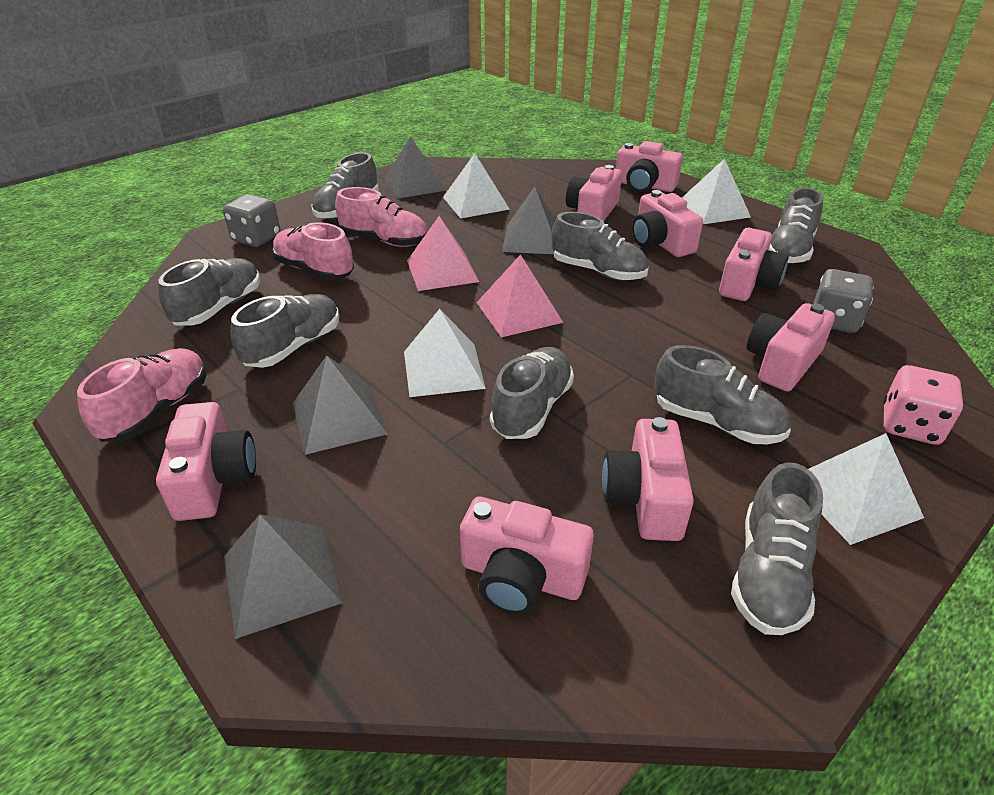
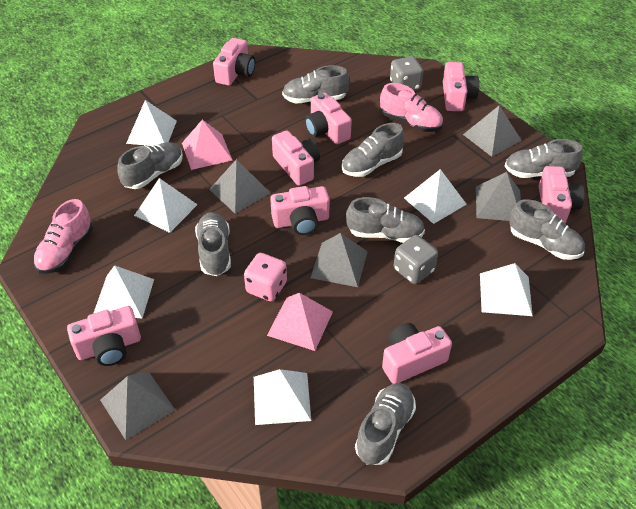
grey pyramid: 4 -> 5
pink shoe: 3 -> 2
white pyramid: 4 -> 6

